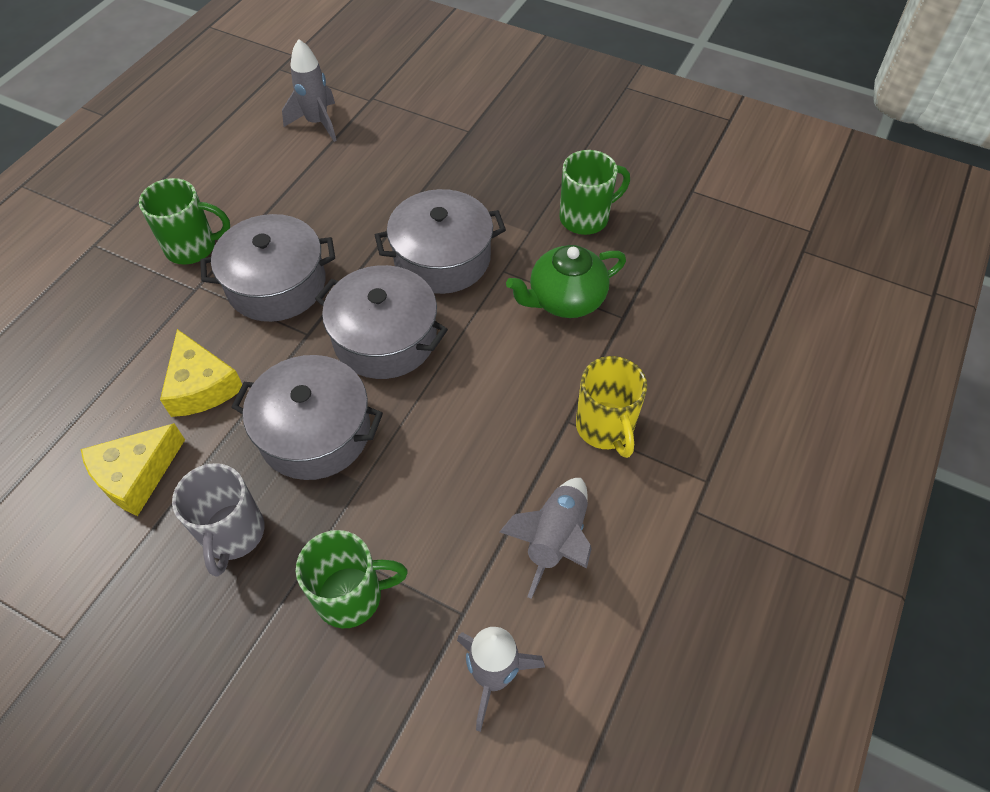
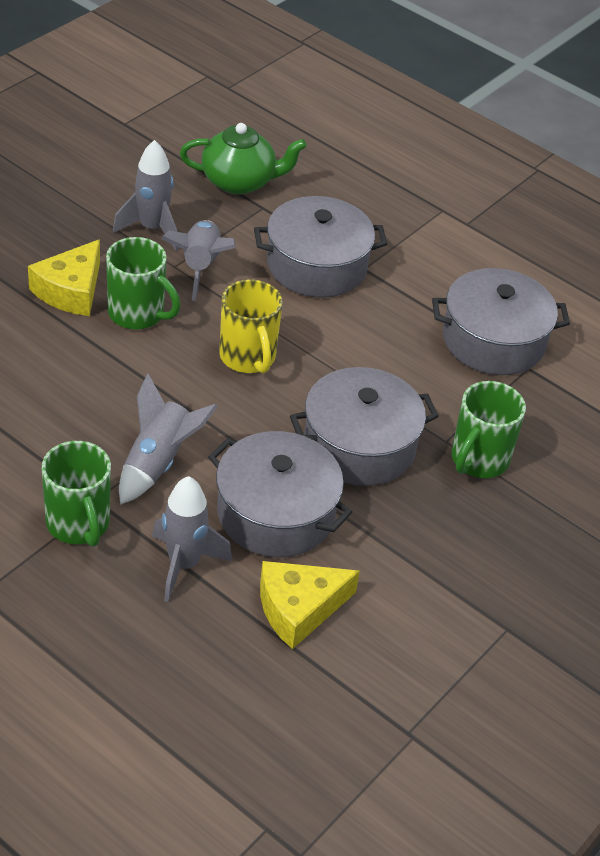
grey mug: 1 -> 0
grey rocket: 3 -> 4

